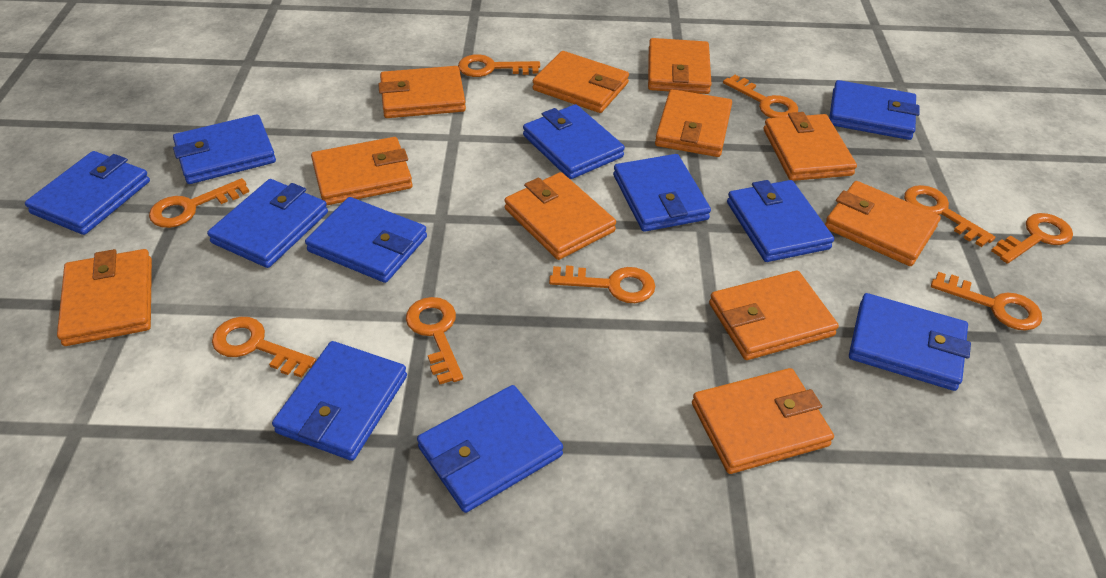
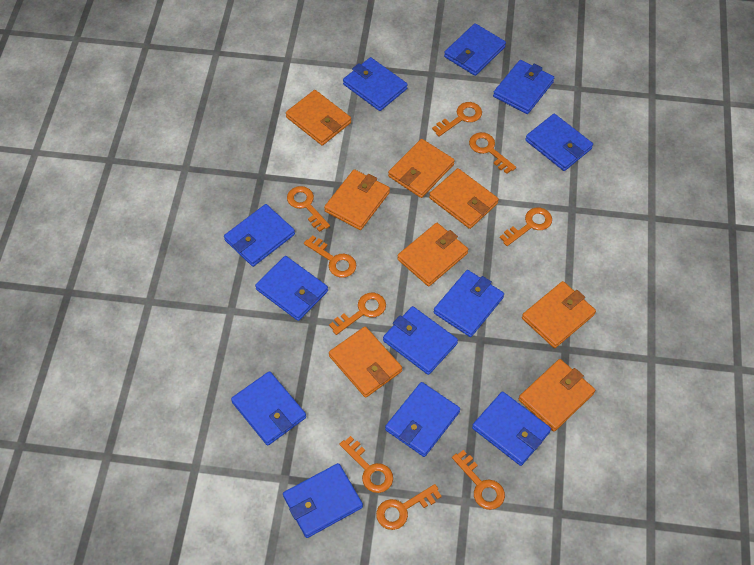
blue wallet: 11 -> 12
orange wallet: 11 -> 8

